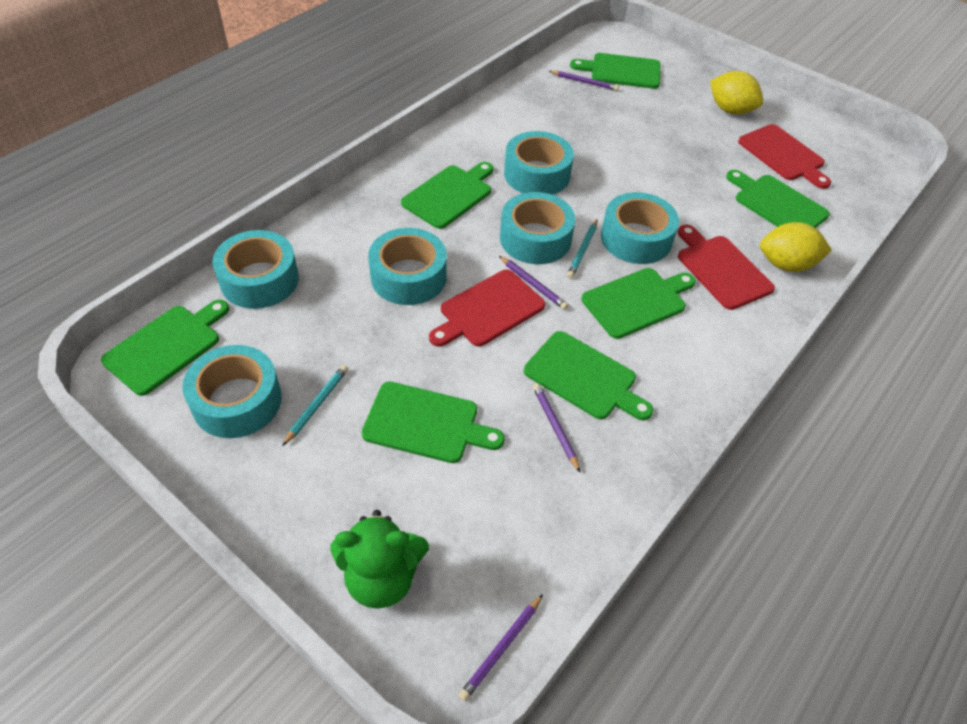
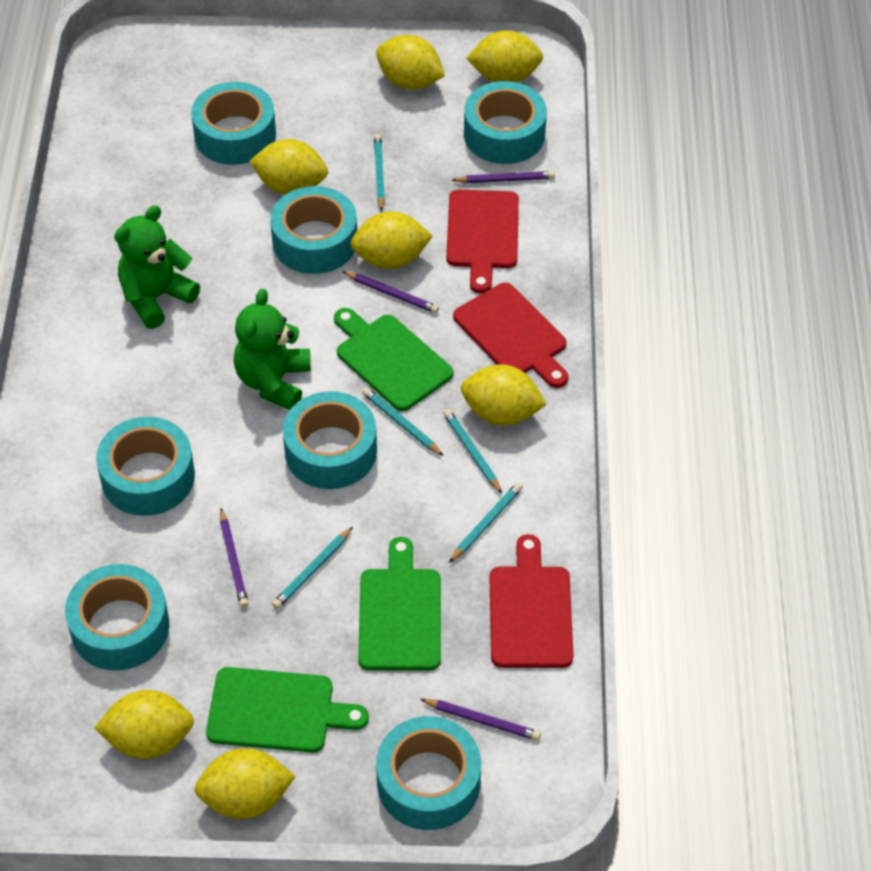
green cutting board: 7 -> 3
green teddy bear: 1 -> 2
turquoise pencil: 2 -> 5
turquoise tape: 6 -> 7
yellow lemon: 2 -> 7

